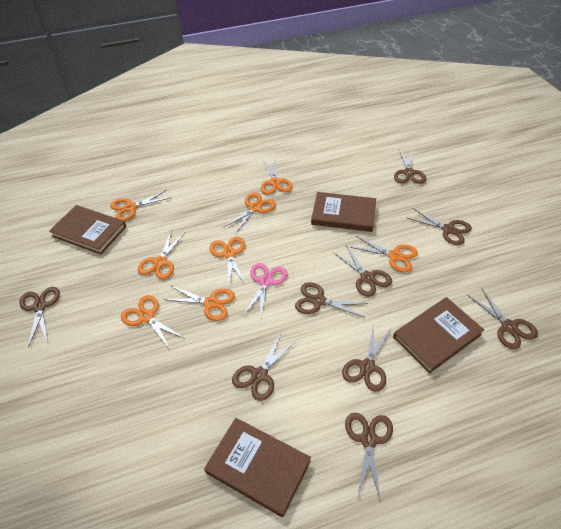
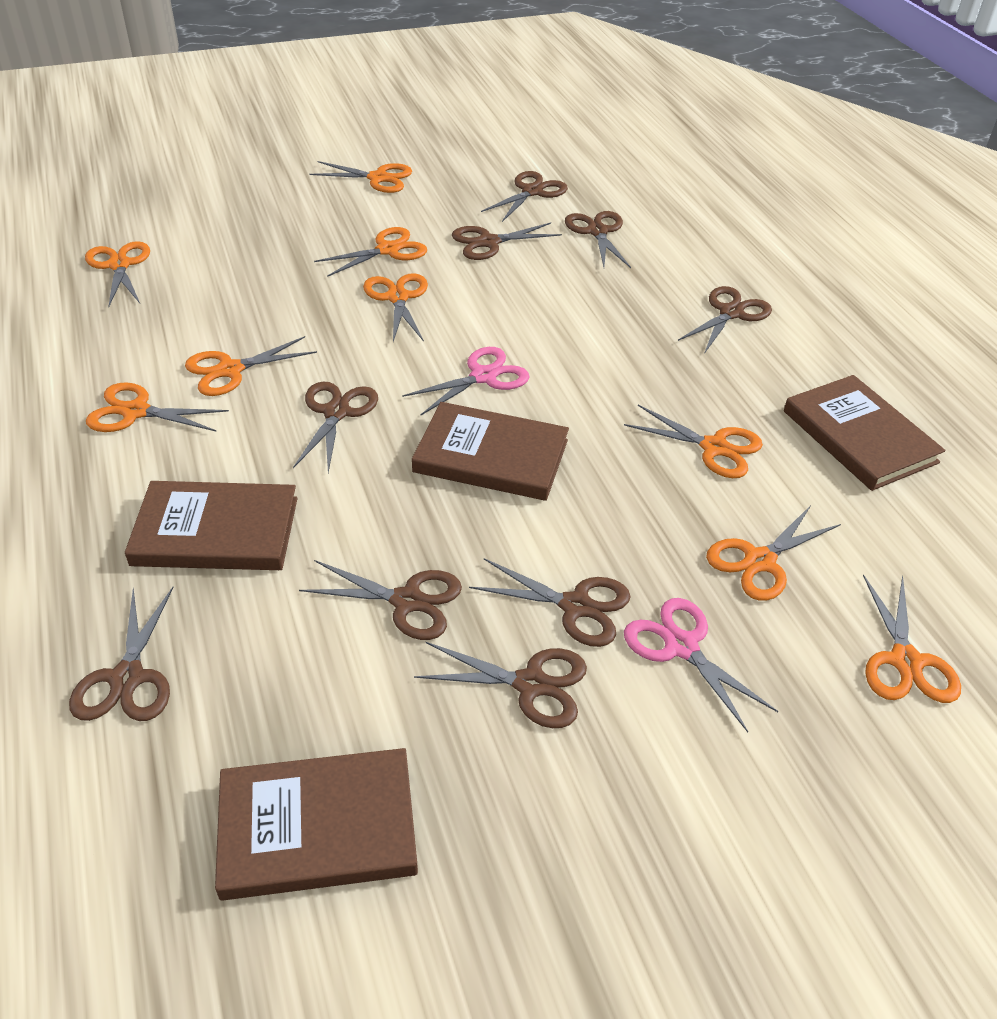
orange scissors: 8 -> 9
pink scissors: 1 -> 2

